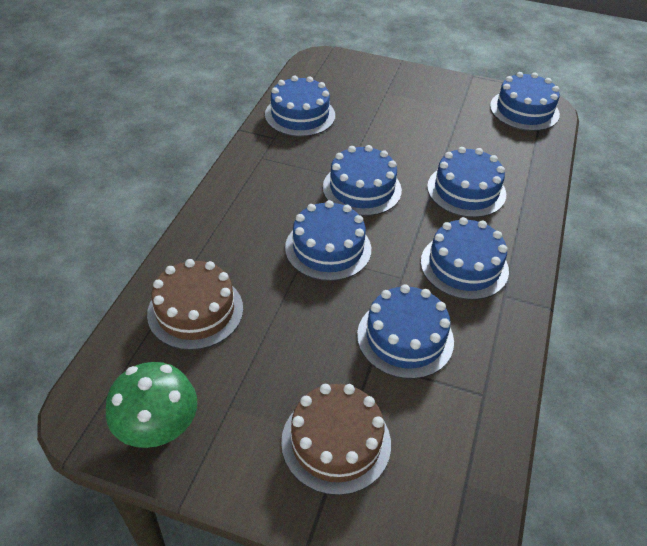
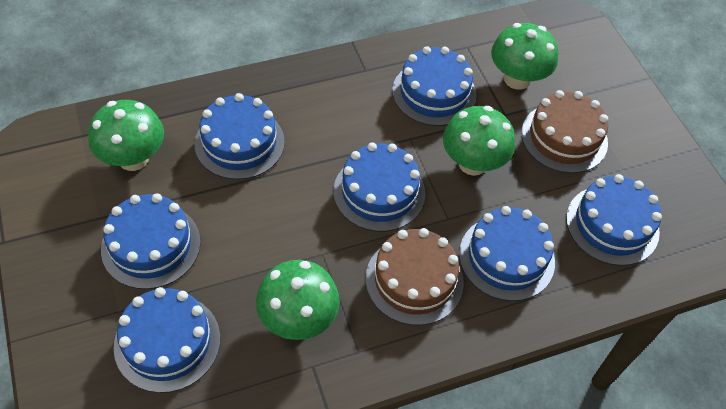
green mushroom: 1 -> 4

